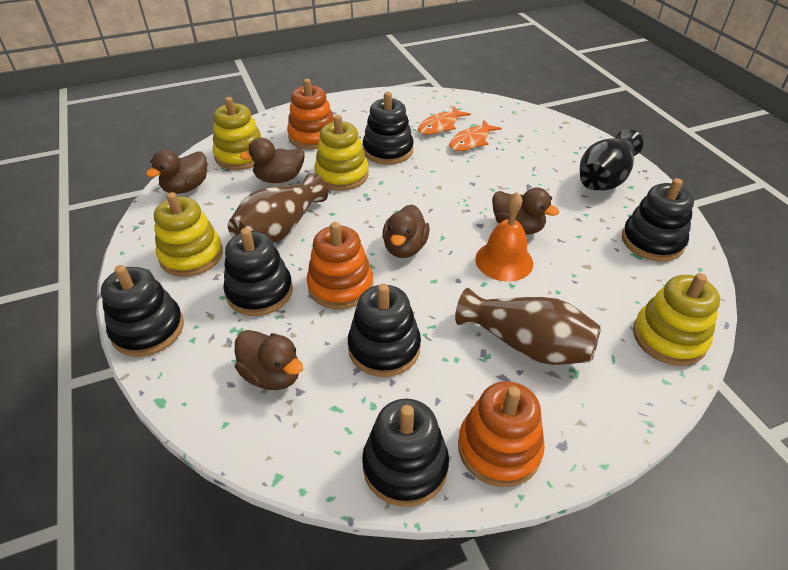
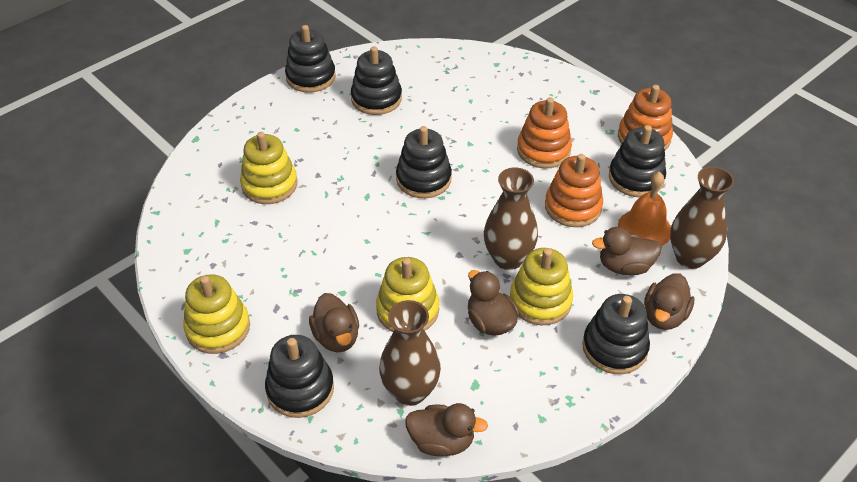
black vase: 1 -> 0
brown vase: 2 -> 3
orange fish: 2 -> 0

